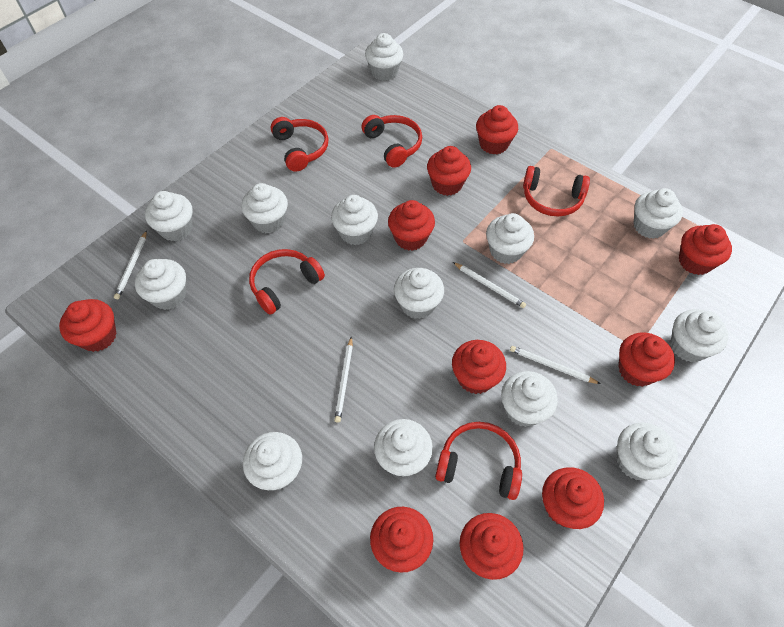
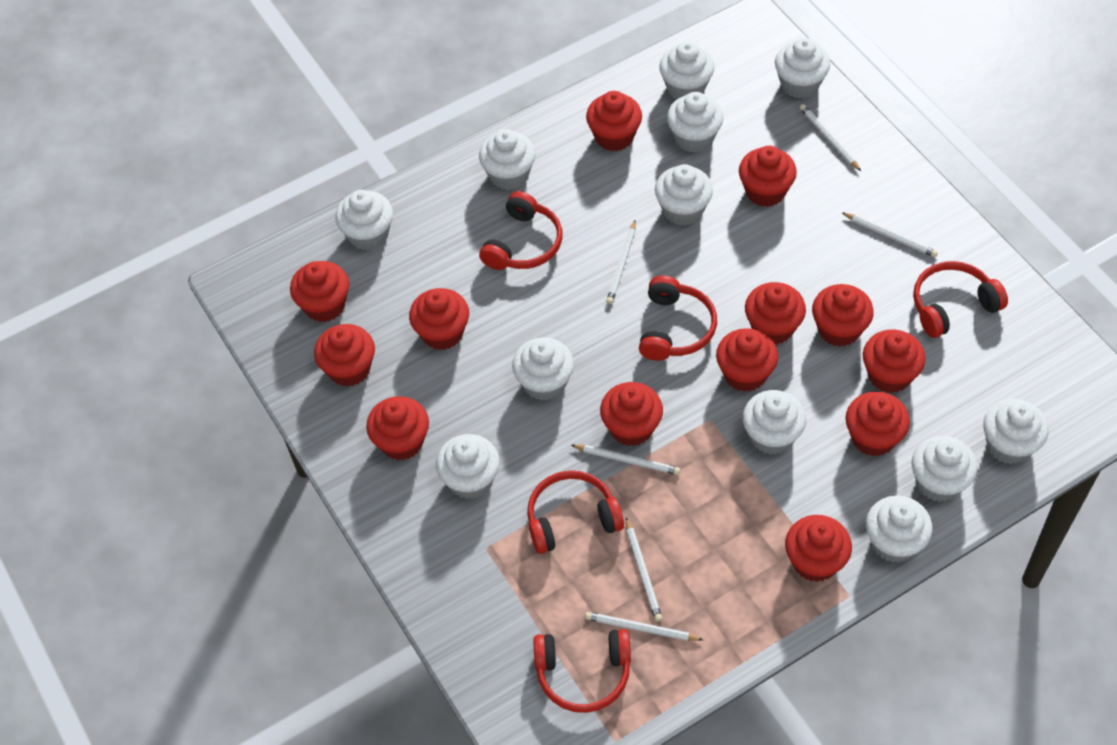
red cupcake: 10 -> 13
white cupcake: 13 -> 12
white pencil: 4 -> 6

